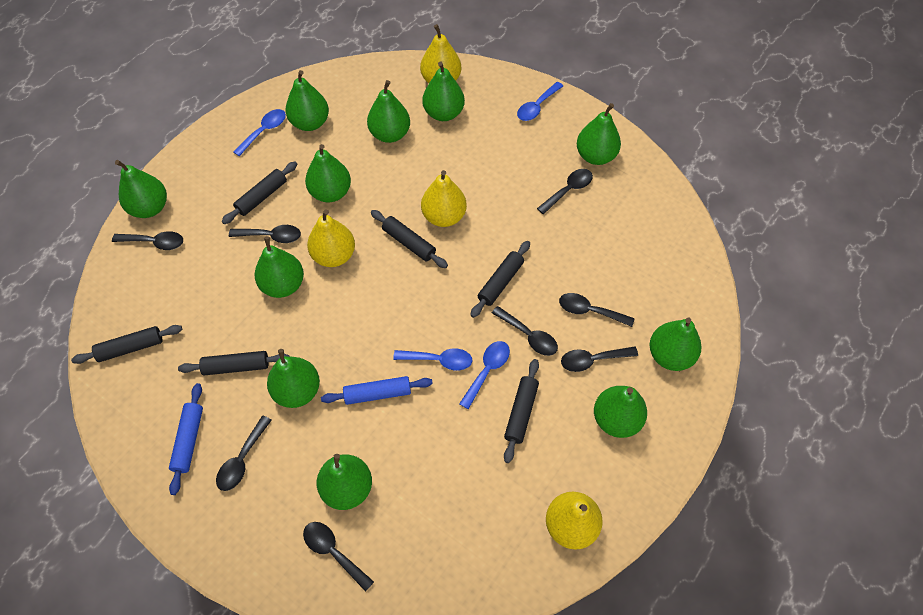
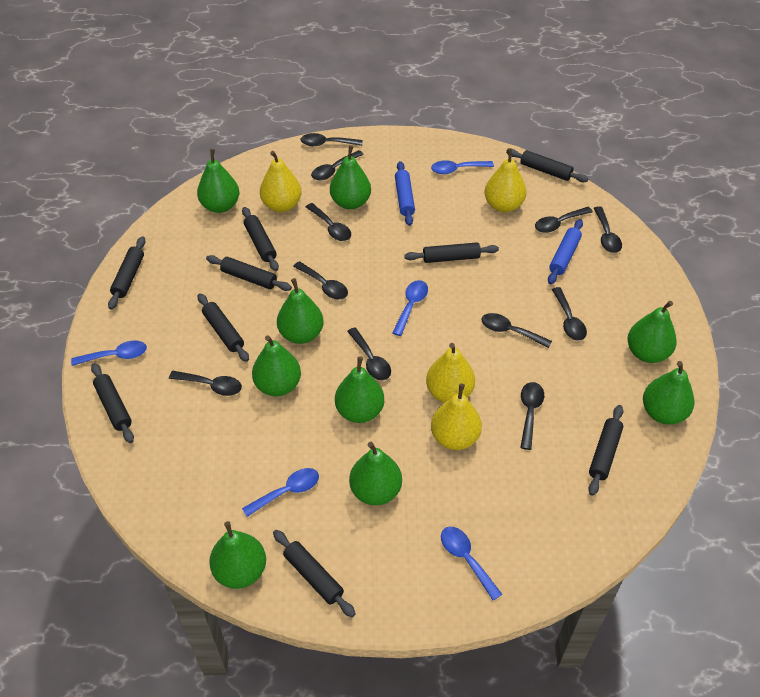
black rolling pin: 6 -> 9
black spoon: 8 -> 11
blue spoon: 4 -> 5
green pear: 11 -> 9

